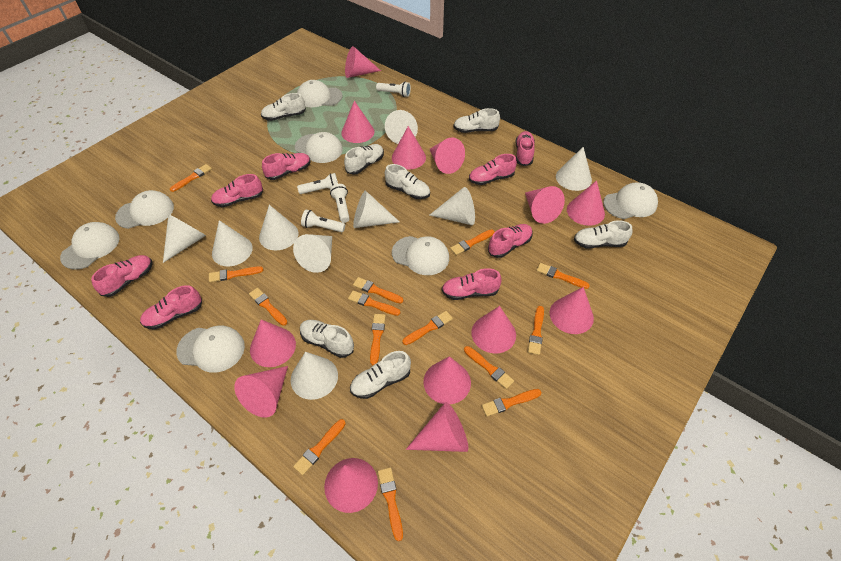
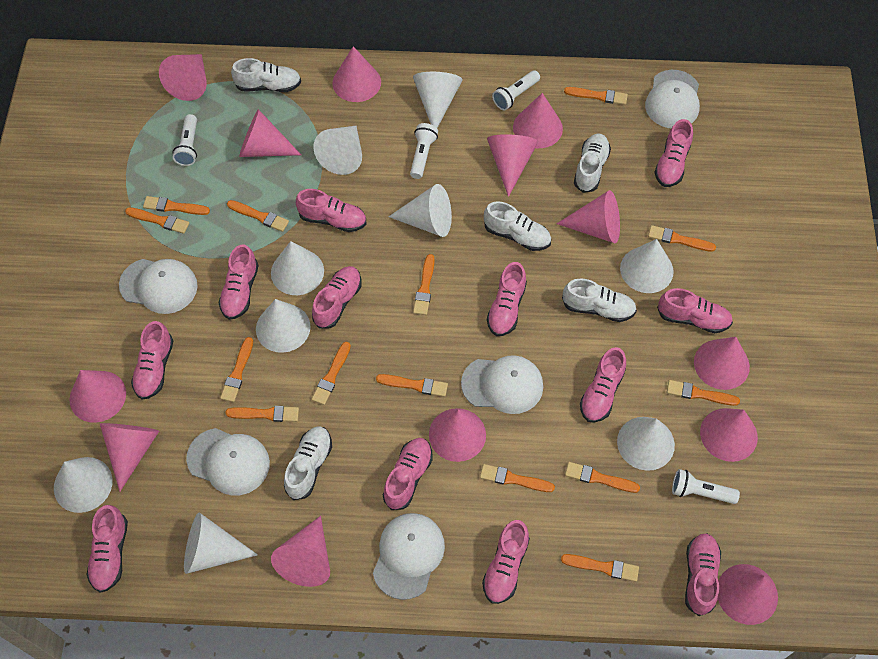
pink shoe: 8 -> 12
white cap: 7 -> 5
white shoe: 7 -> 5

